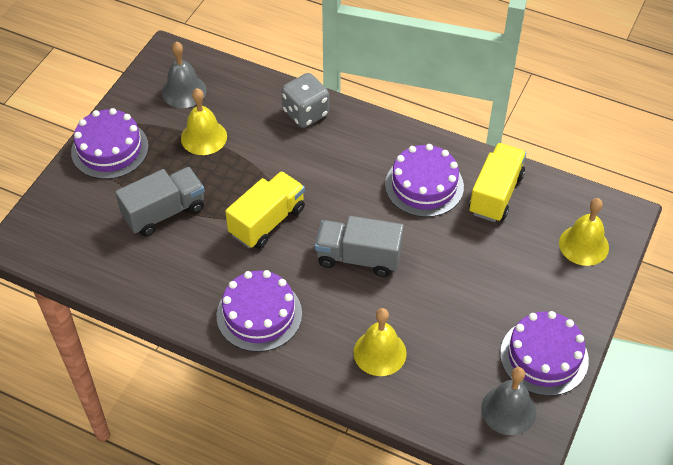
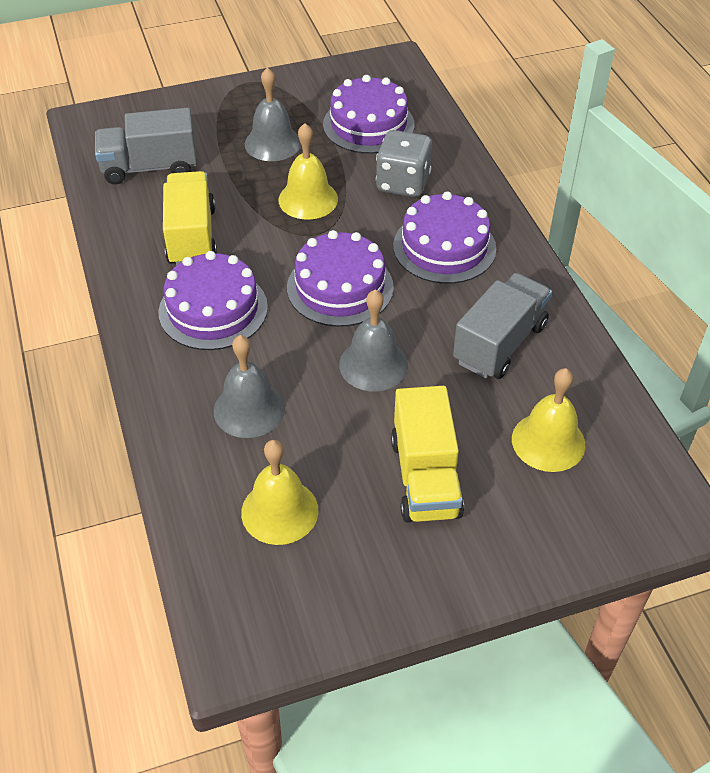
grey bell: 2 -> 3

